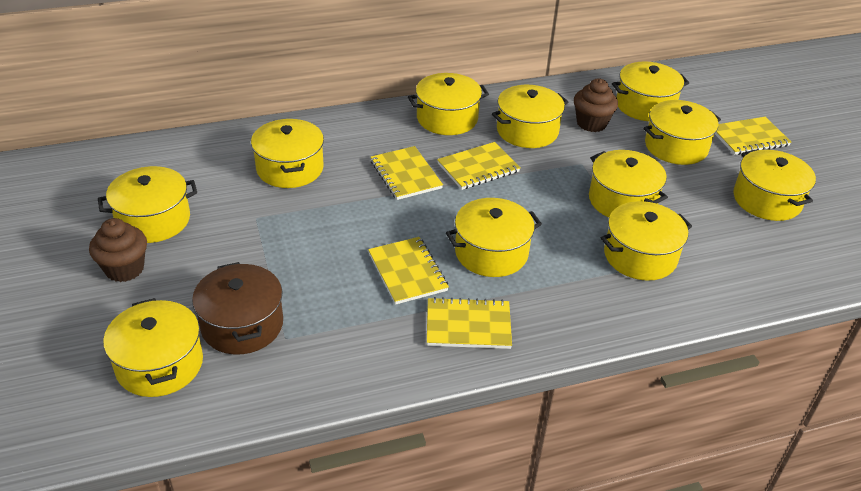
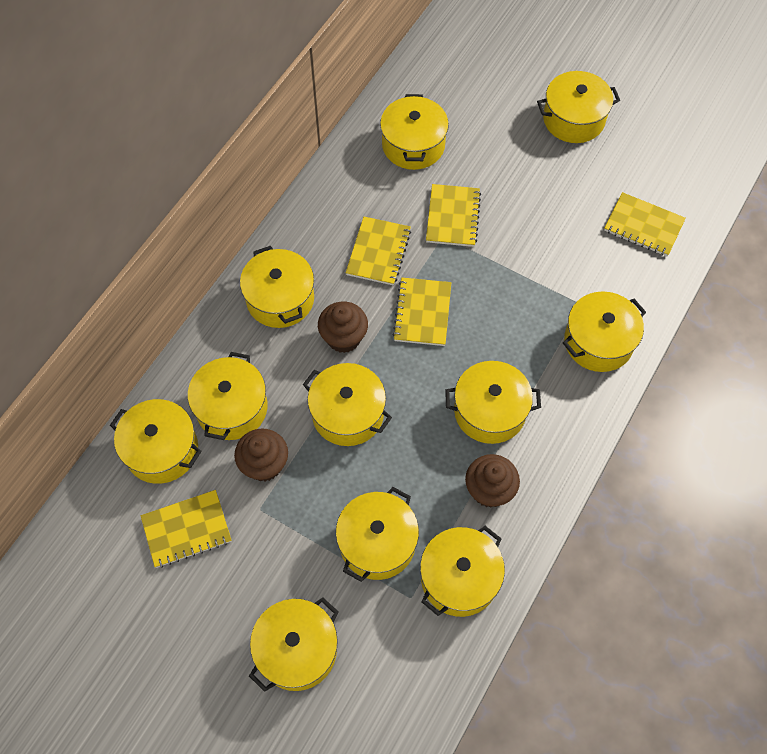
brown cupcake: 2 -> 3
brown pot: 1 -> 0

